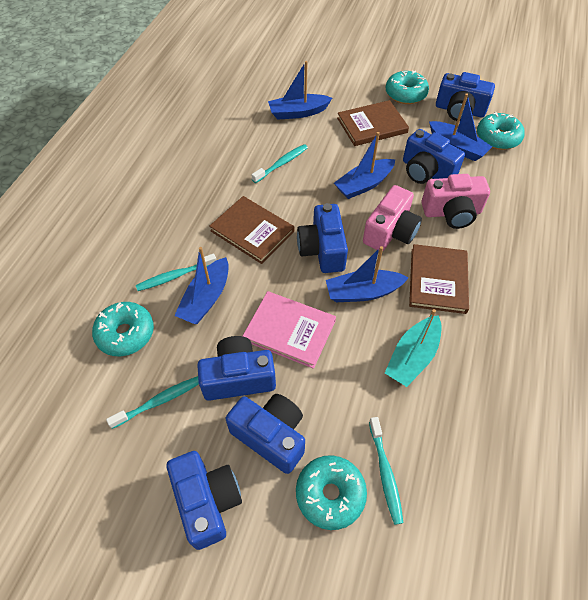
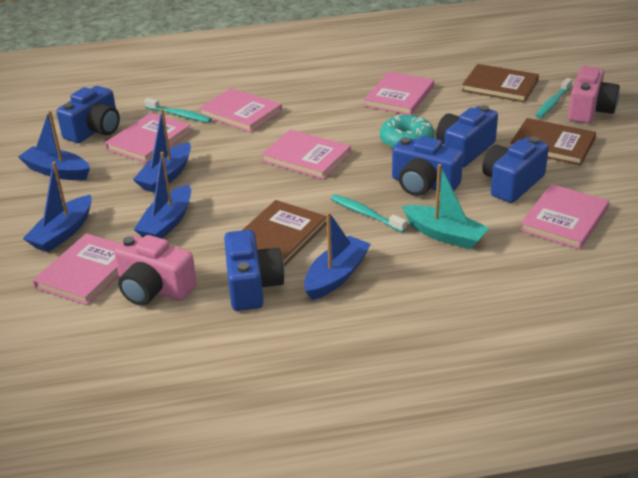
blue camera: 6 -> 5
pink book: 1 -> 6
turquoise donut: 4 -> 1
turquoise toothbrush: 4 -> 3

